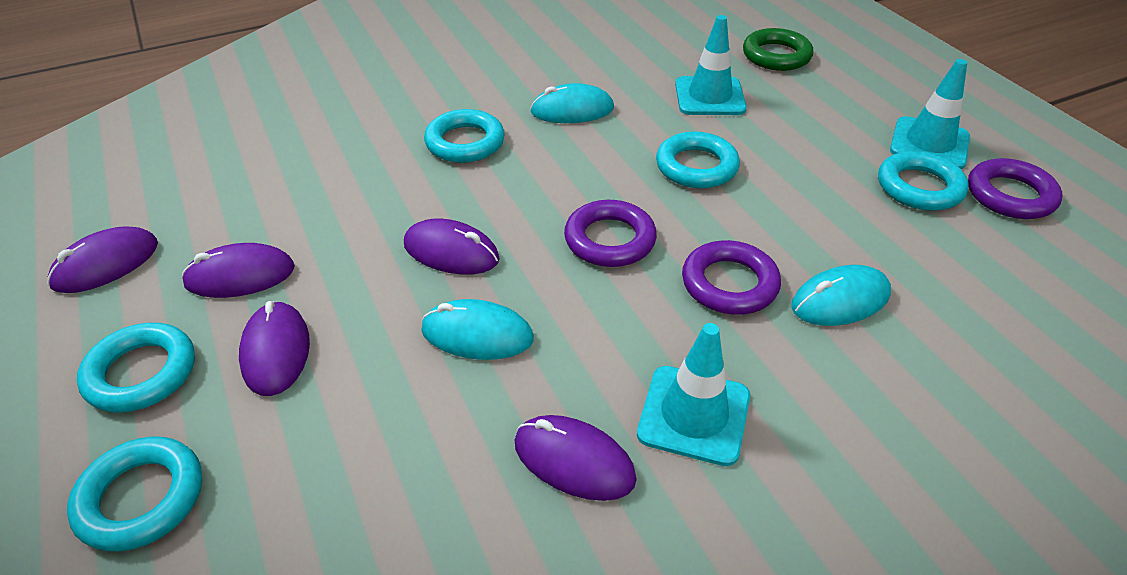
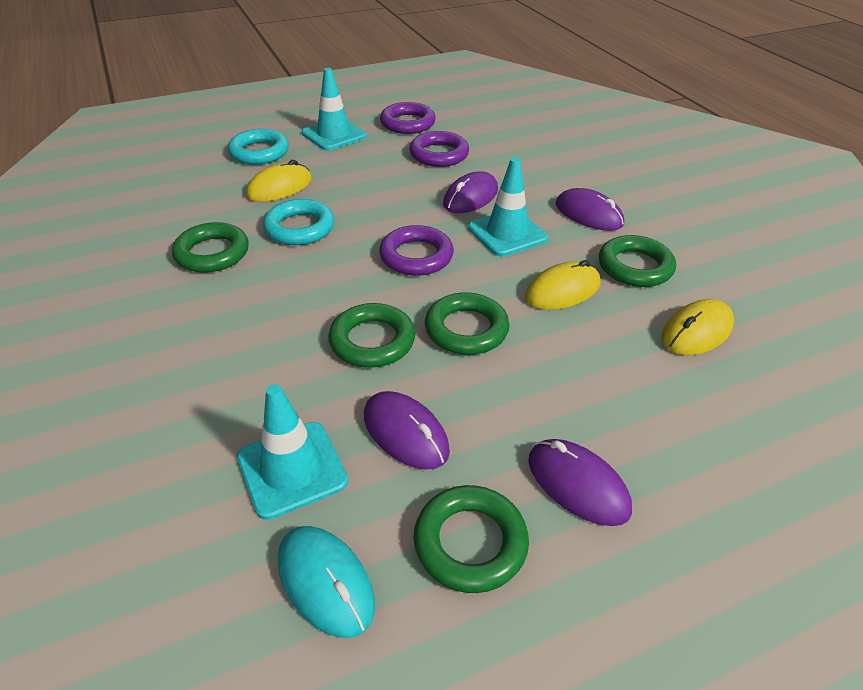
green ring: 1 -> 5
purple mouse: 5 -> 4
turquoise mouse: 3 -> 1
turquoise ring: 5 -> 2
yellow mouse: 0 -> 3

